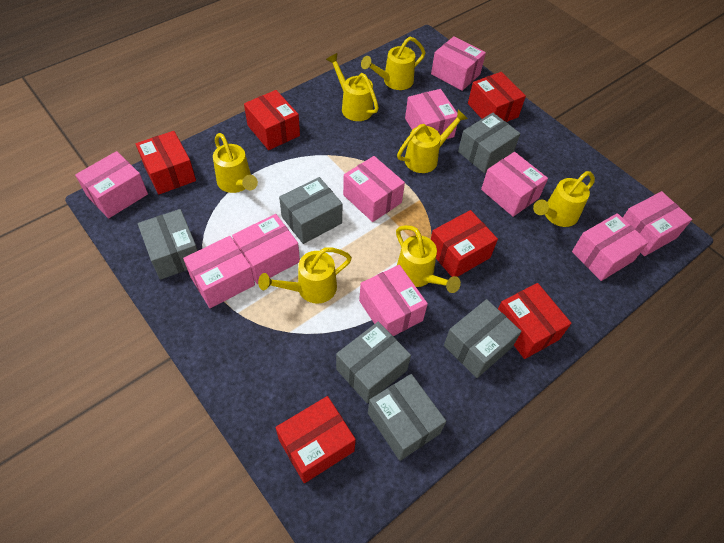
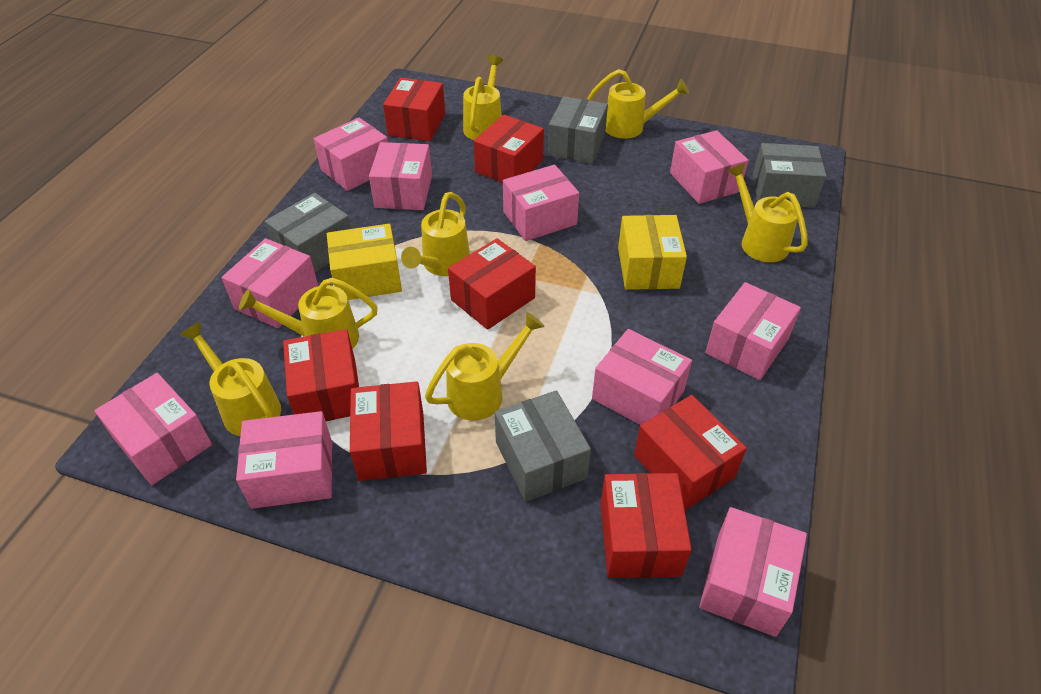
grey box: 6 -> 4
red box: 6 -> 7
yellow box: 0 -> 2

